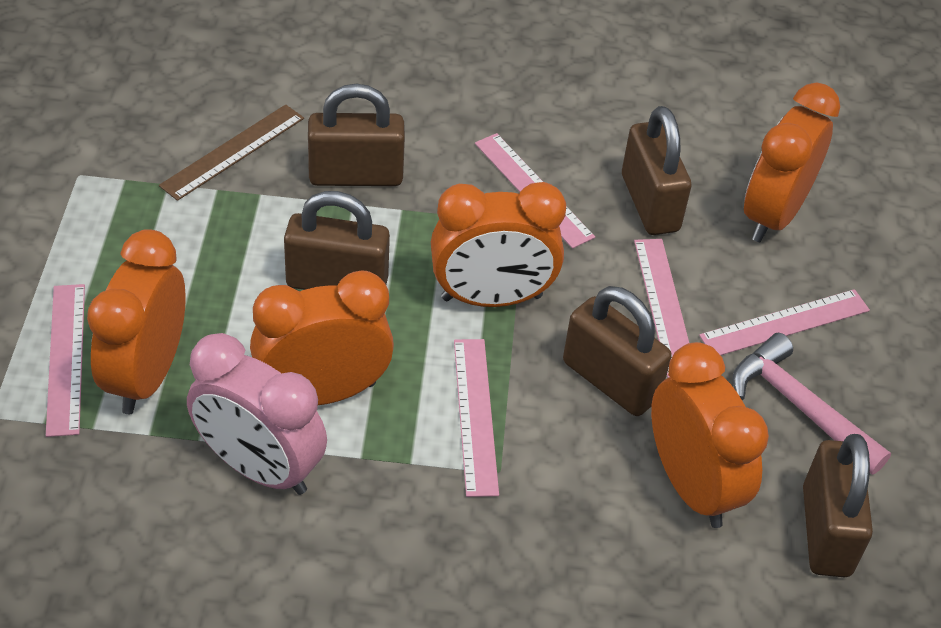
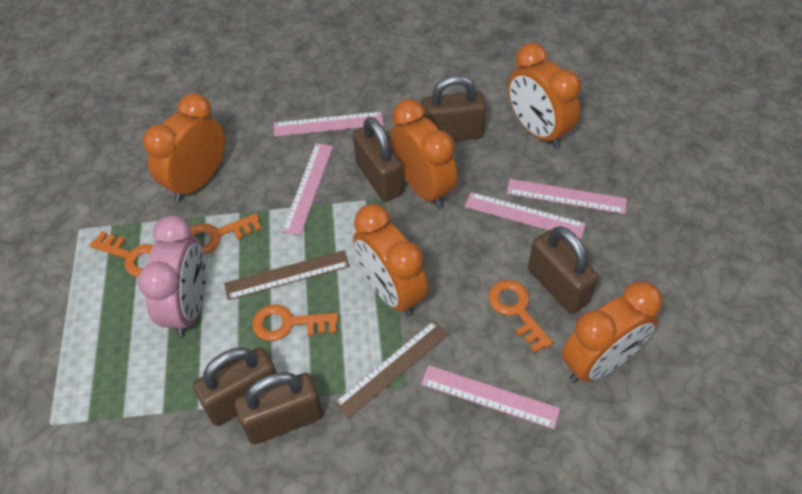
brown ruler: 1 -> 2
orange key: 0 -> 4
pink hammer: 1 -> 0

